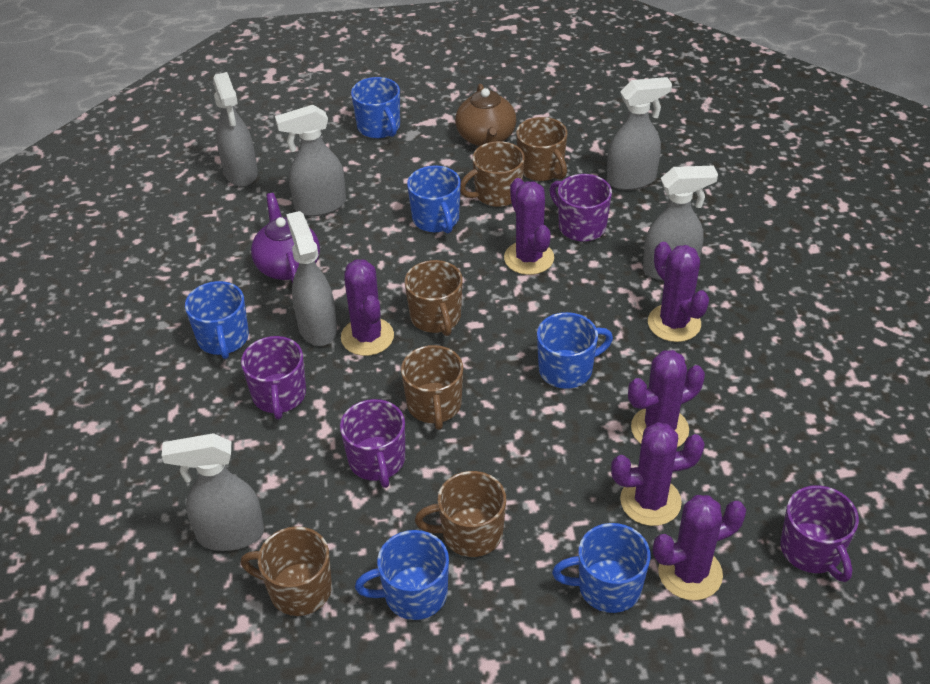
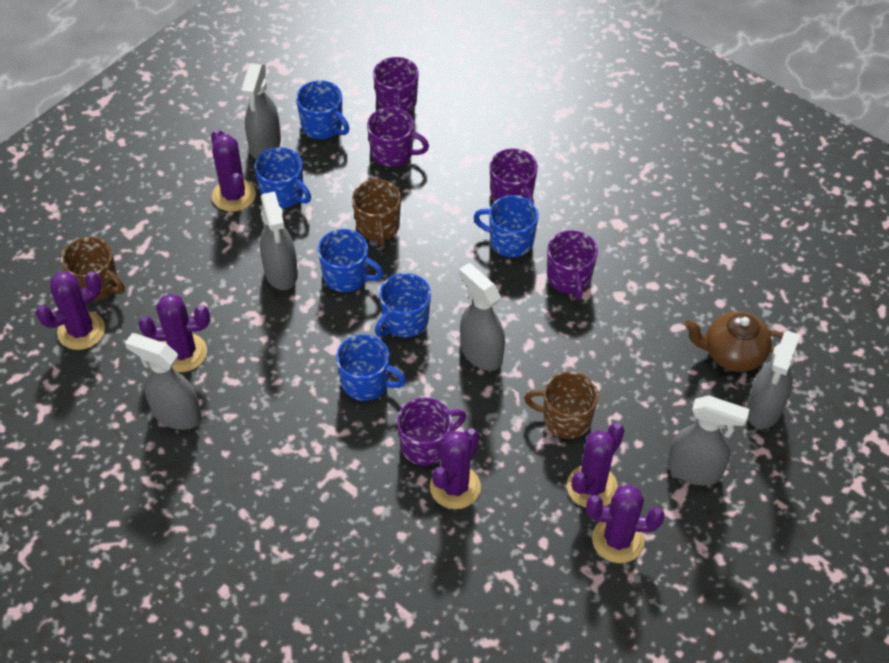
brown mug: 6 -> 3
purple mug: 4 -> 5
purple teapot: 1 -> 0

